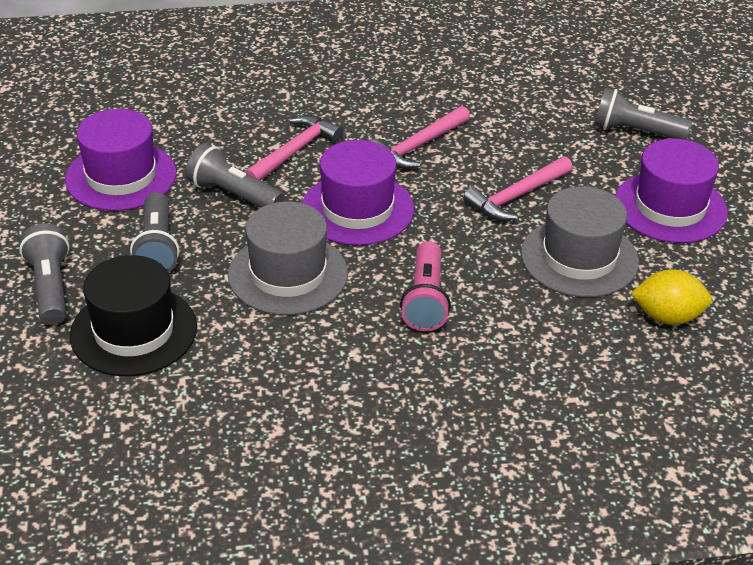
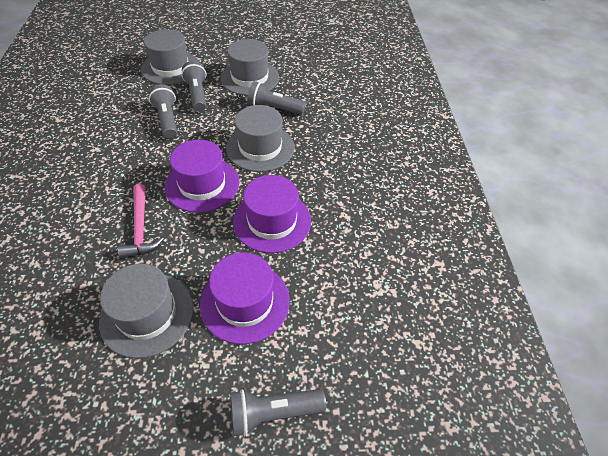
black hat: 1 -> 0
grey hat: 2 -> 4
pink flashlight: 1 -> 0
pink hammer: 3 -> 1
yellow lemon: 1 -> 0

